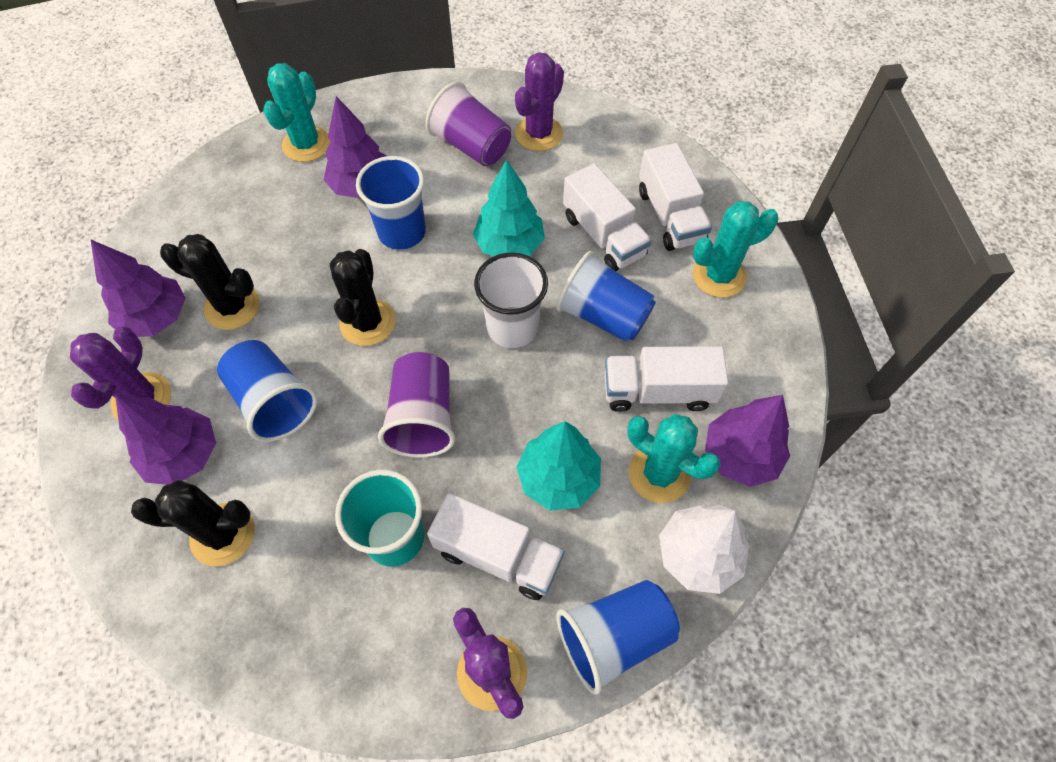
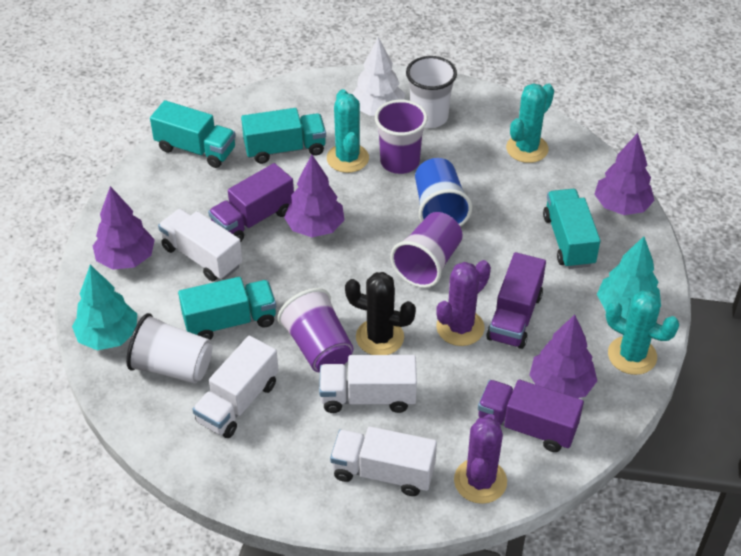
black cactus: 3 -> 1
blue cup: 4 -> 1
purple cactus: 3 -> 2
purple cup: 2 -> 3
purple truck: 0 -> 3
turquoise cup: 1 -> 0
turquoise truck: 0 -> 4
white cup: 1 -> 2

